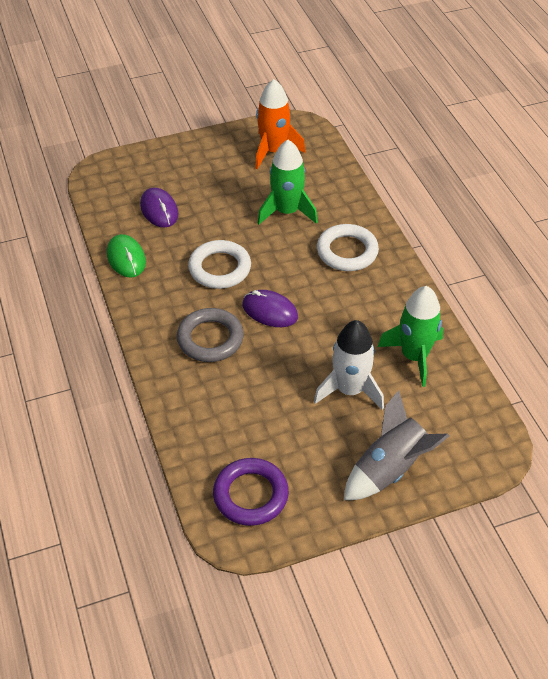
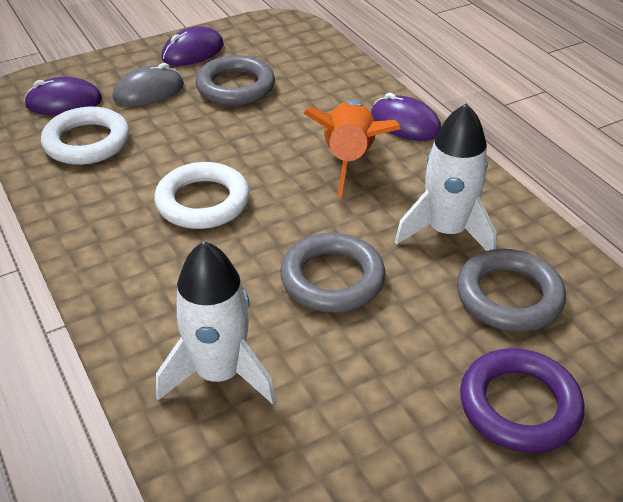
green mouse: 1 -> 0
green rocket: 2 -> 0
grey mouse: 0 -> 1
grey ring: 1 -> 3
grey rocket: 1 -> 0
purple mouse: 2 -> 3
white rocket: 1 -> 2

